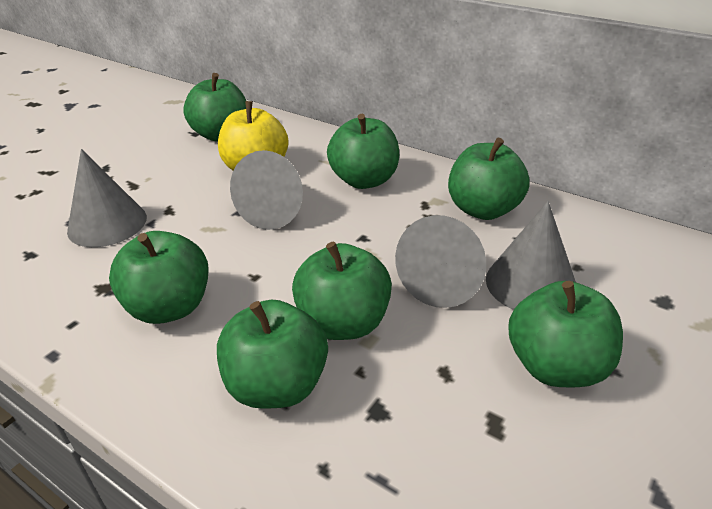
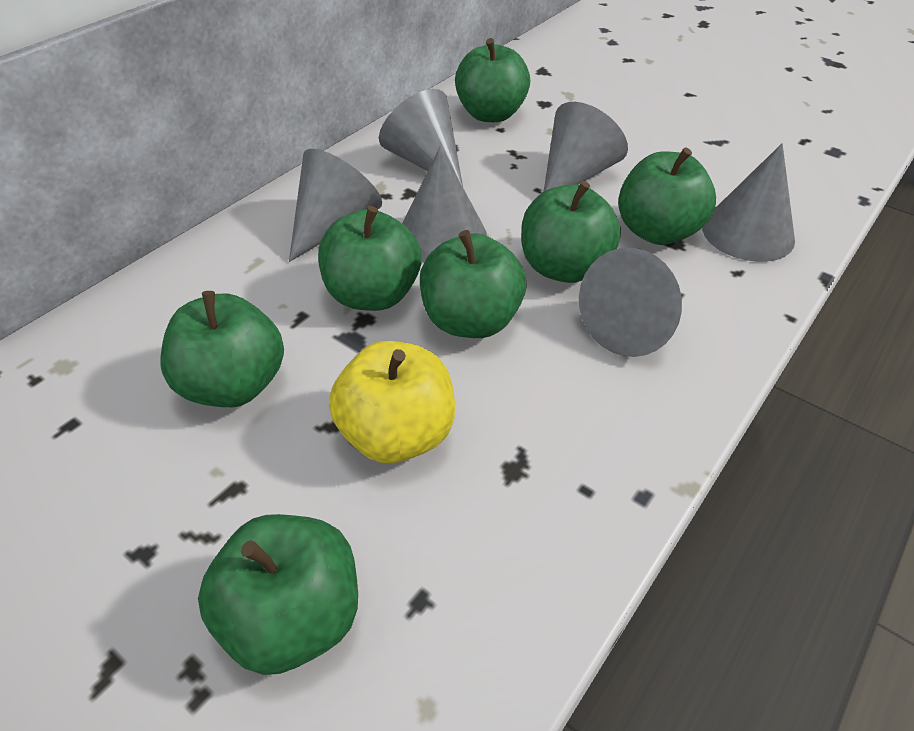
grey cone: 4 -> 6

